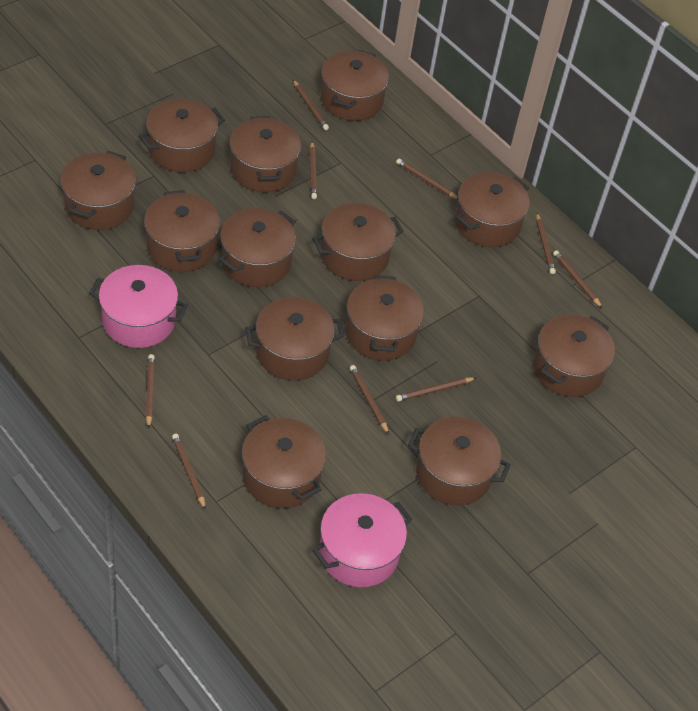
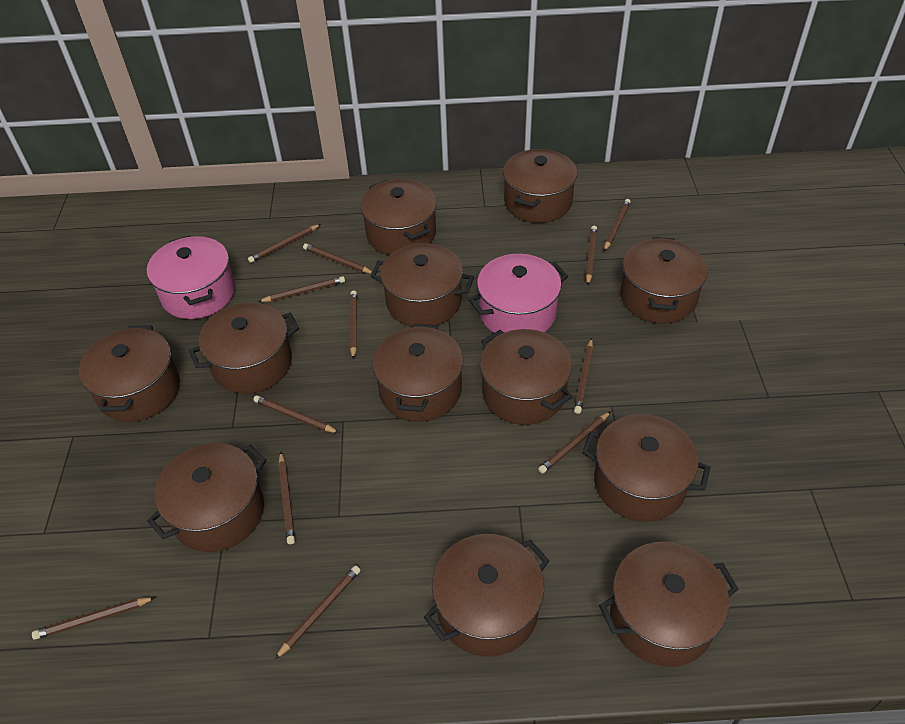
brown pencil: 9 -> 12
brown pot: 13 -> 12

